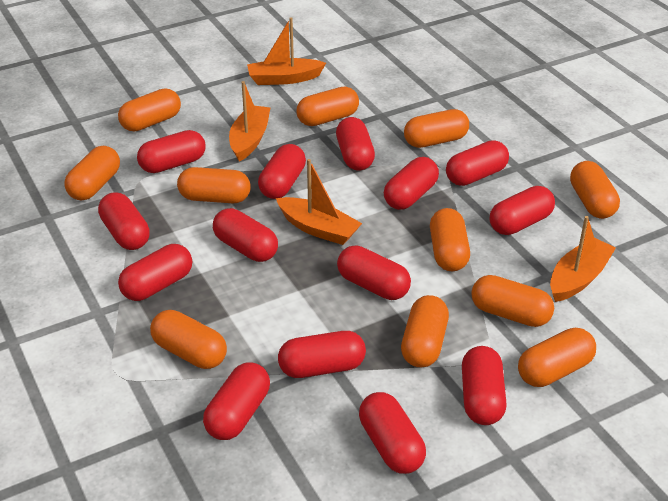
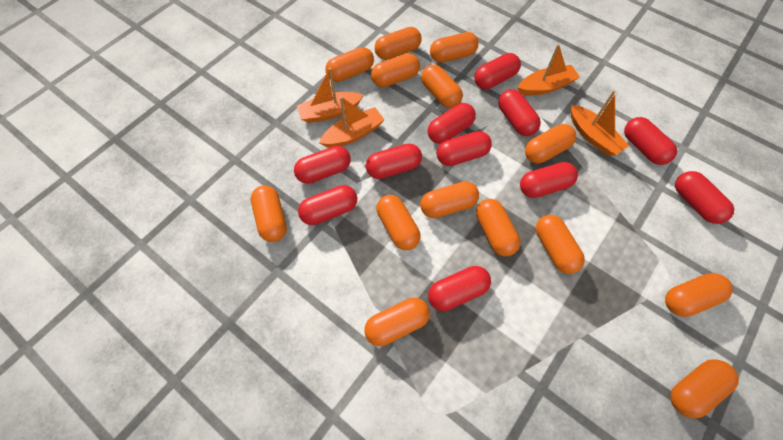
orange capsule: 11 -> 14
red capsule: 14 -> 11

